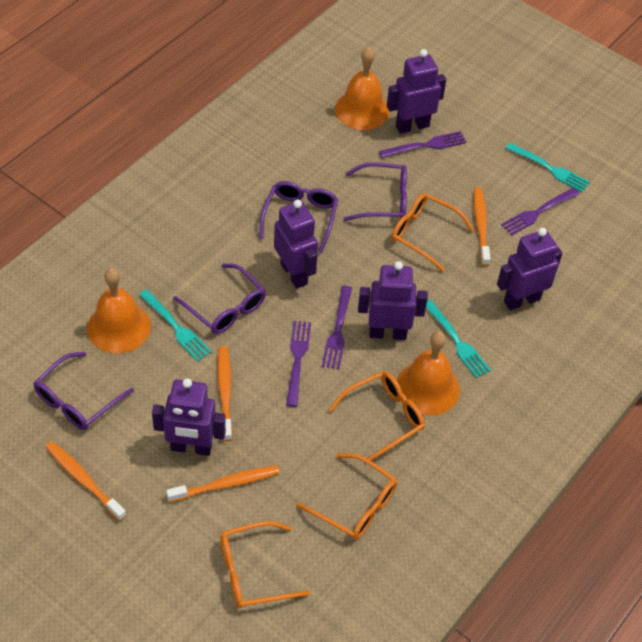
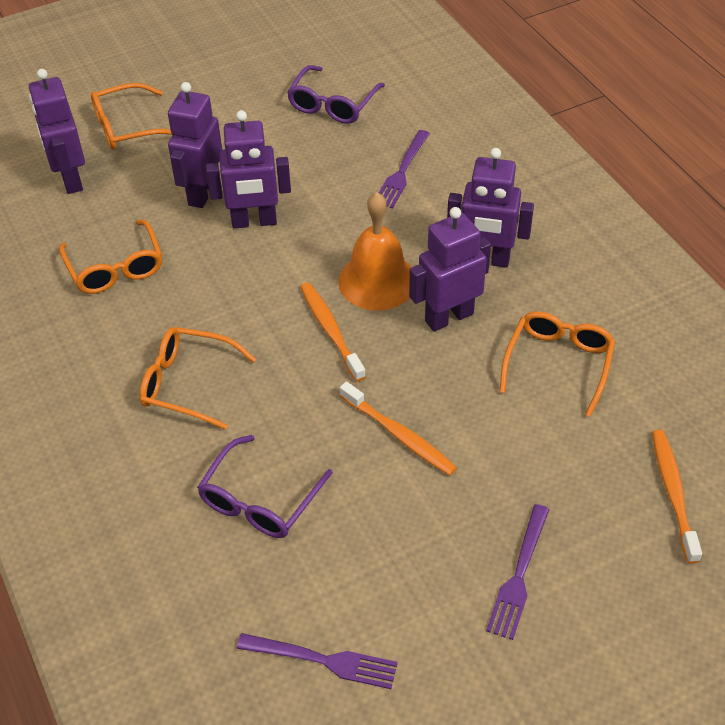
orange bell: 3 -> 1
orange toothbrush: 4 -> 3
purple fork: 4 -> 3
purple glasses: 4 -> 2
turquoise fork: 3 -> 0

